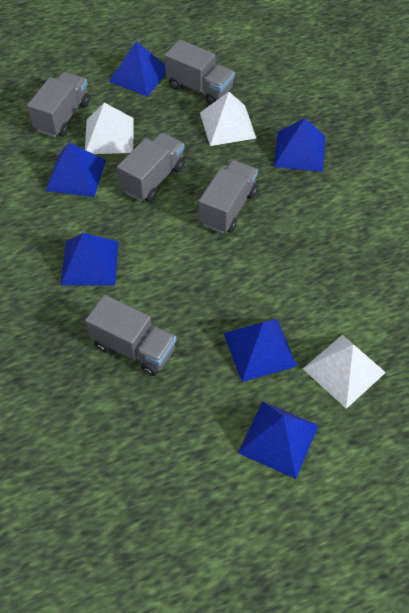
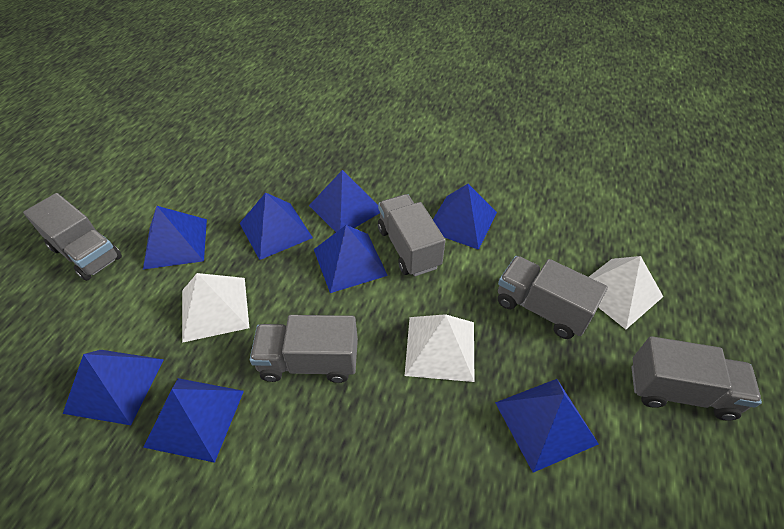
blue pyramid: 6 -> 8

